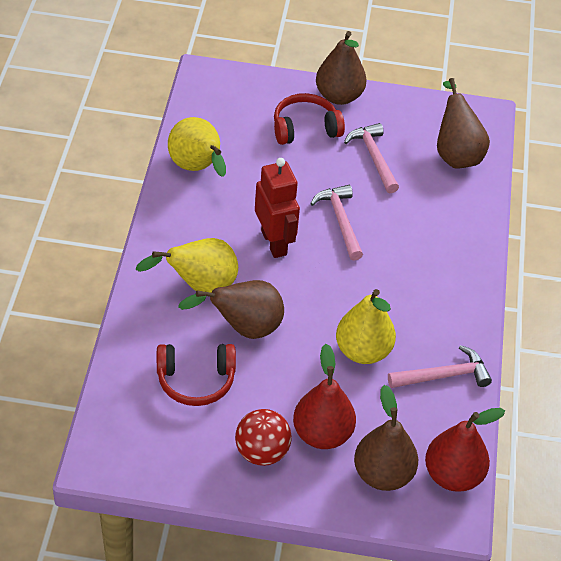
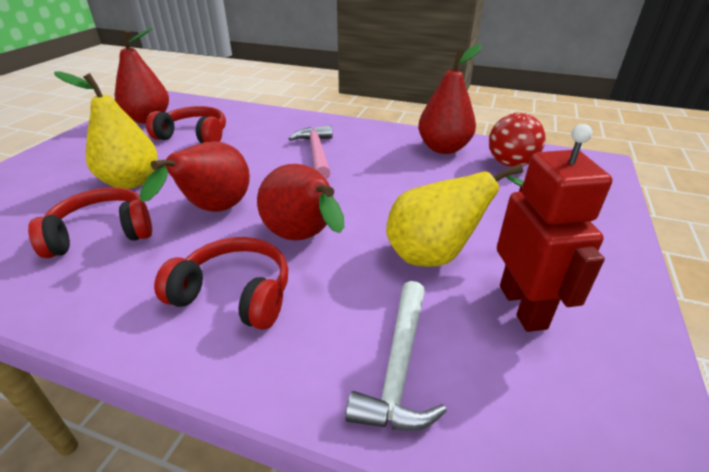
brown pear: 4 -> 0
pink hammer: 3 -> 1
red headphones: 2 -> 3
red pear: 2 -> 4
white hammer: 0 -> 1
yellow pear: 3 -> 2

